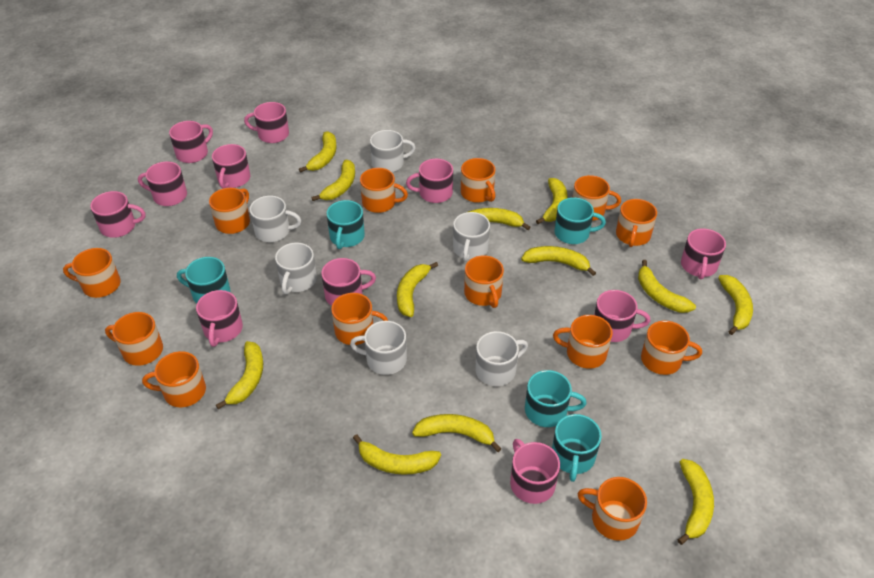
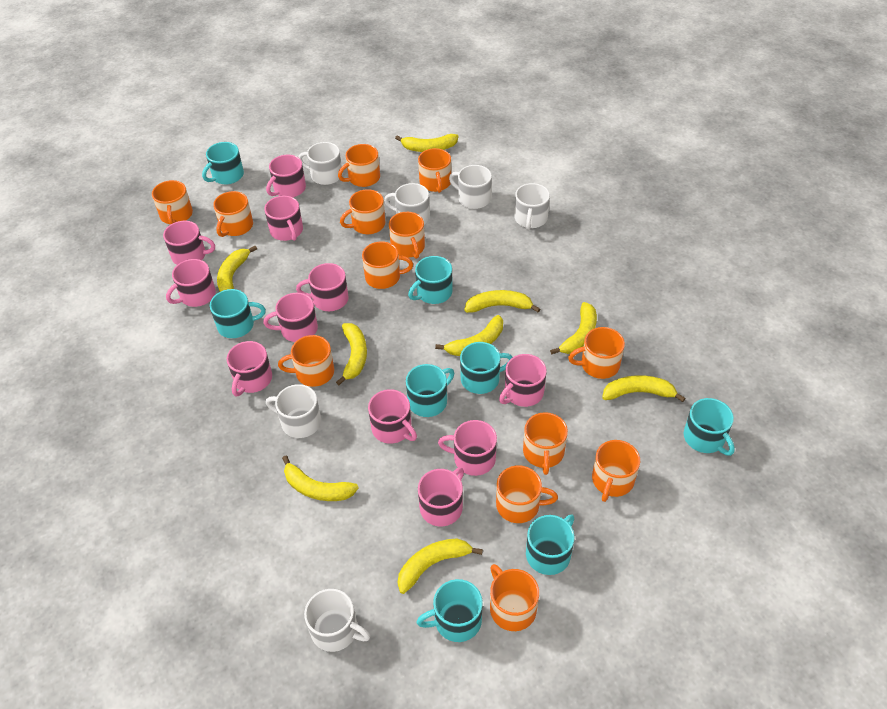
turquoise mug: 5 -> 8
yellow banana: 12 -> 9

